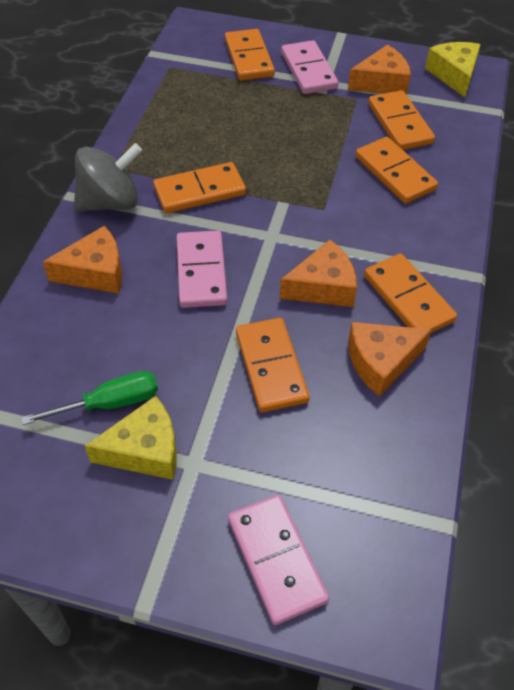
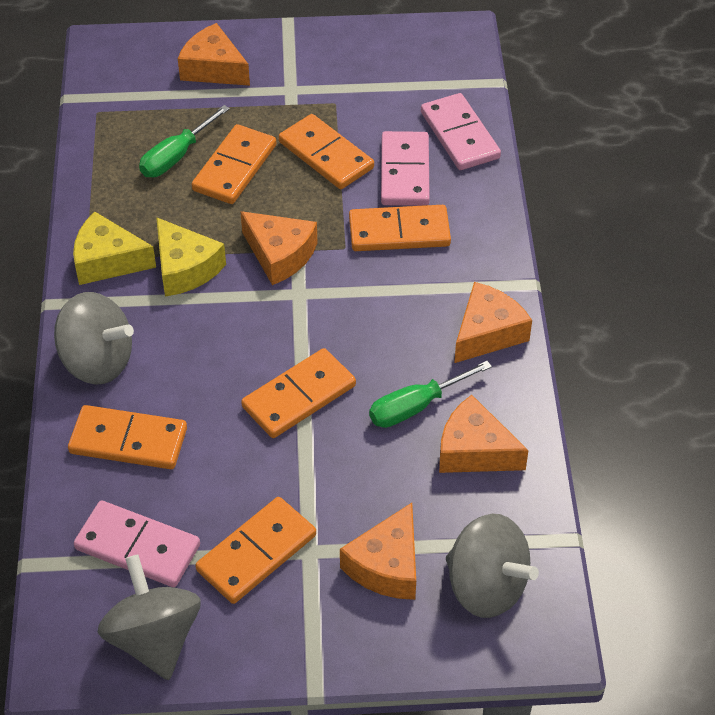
green screwdriver: 1 -> 2
grey spinning top: 1 -> 3
orange cheese: 4 -> 5

